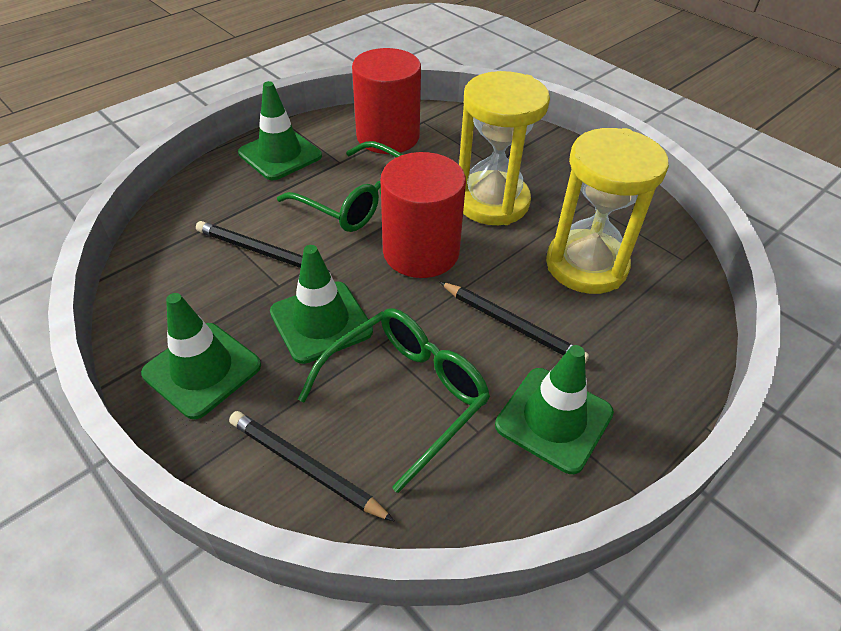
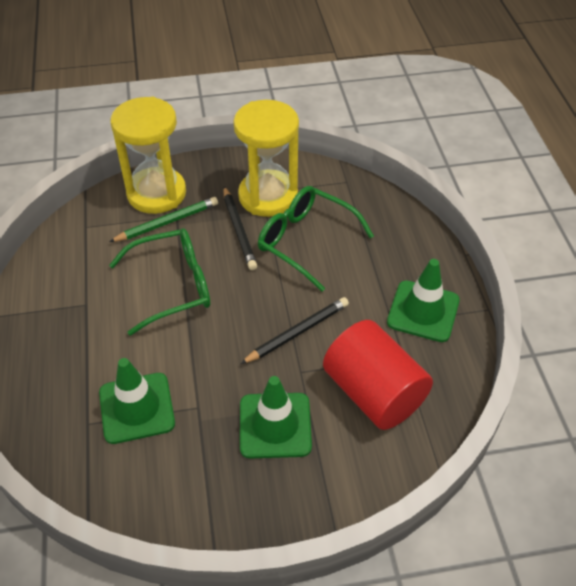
black pencil: 3 -> 2
green pencil: 0 -> 1
green traffic cone: 4 -> 3
red cylinder: 2 -> 1

